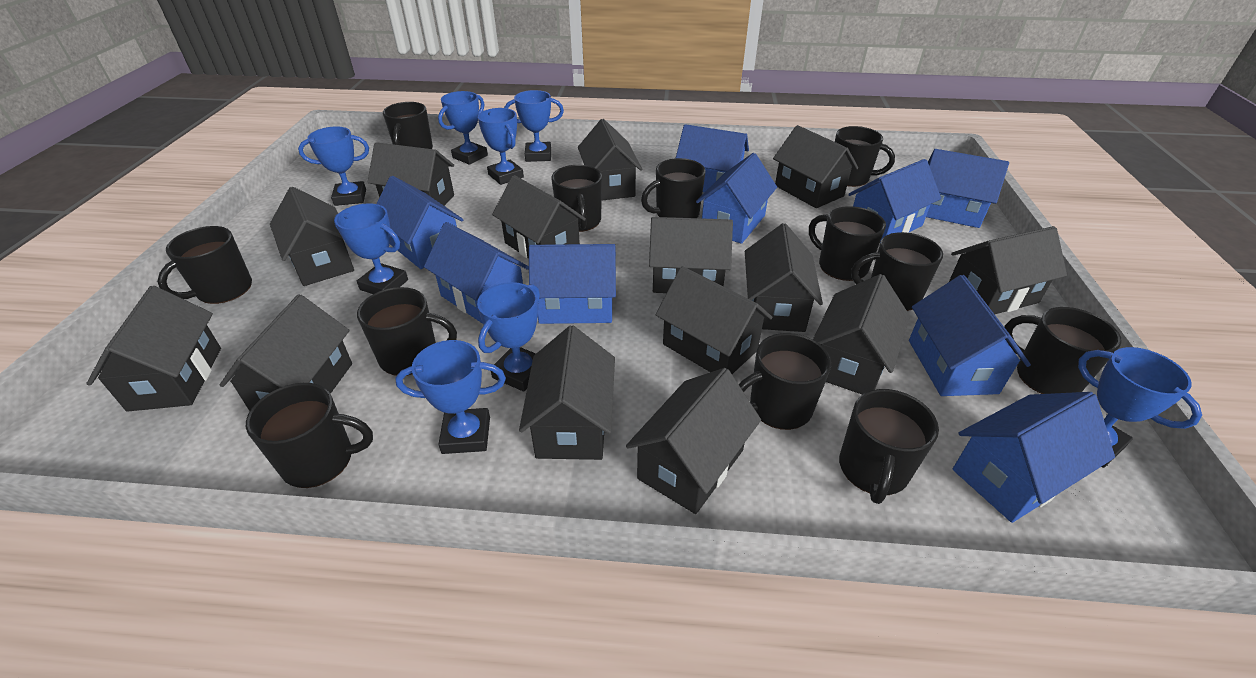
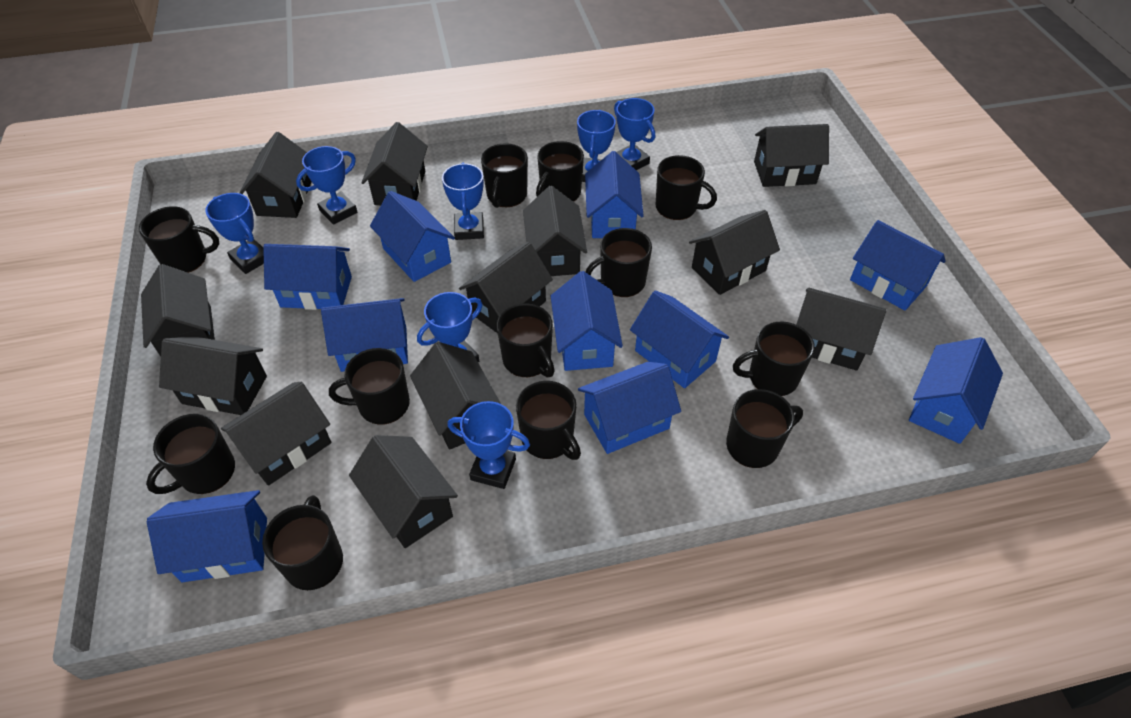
black house: 14 -> 12
blue house: 9 -> 10
blue trophy: 8 -> 7

